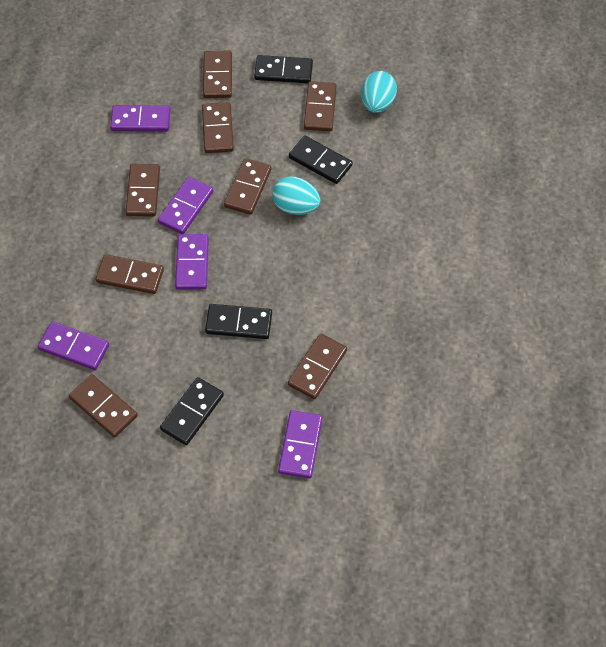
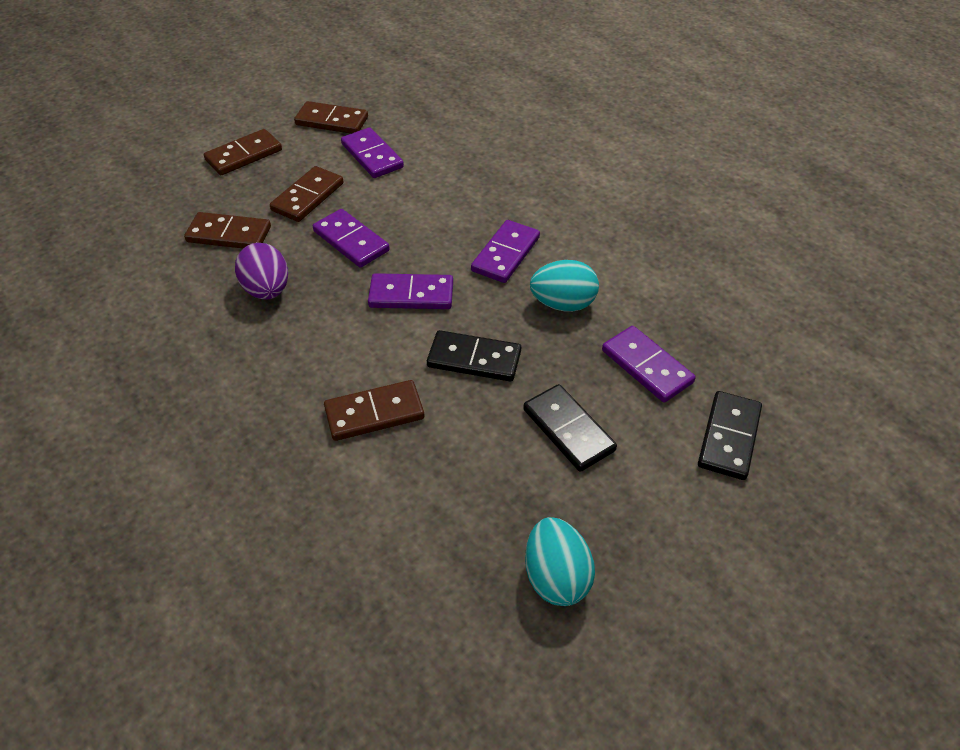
black domino: 4 -> 3
brown domino: 8 -> 5
purple egg: 0 -> 1

